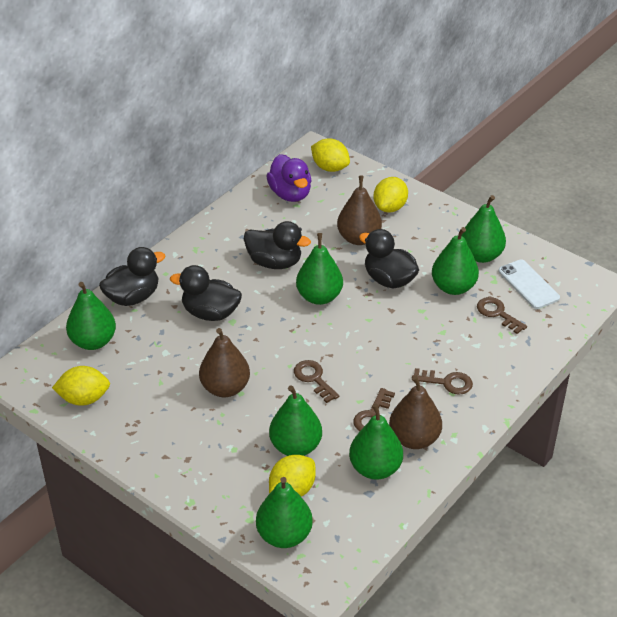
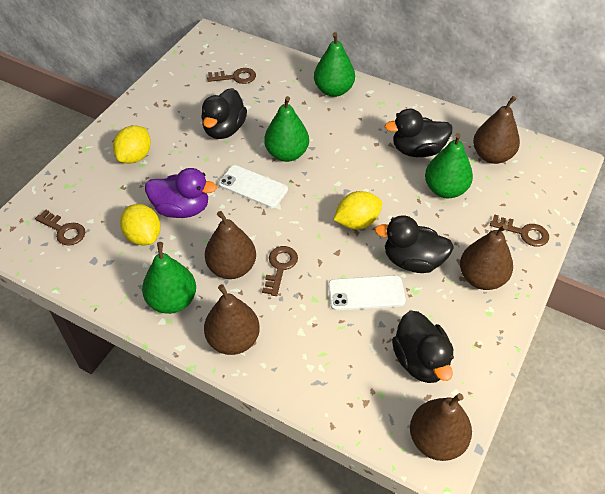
brown pear: 3 -> 5
green pear: 7 -> 4
white phone: 1 -> 2
yellow lemon: 4 -> 3

